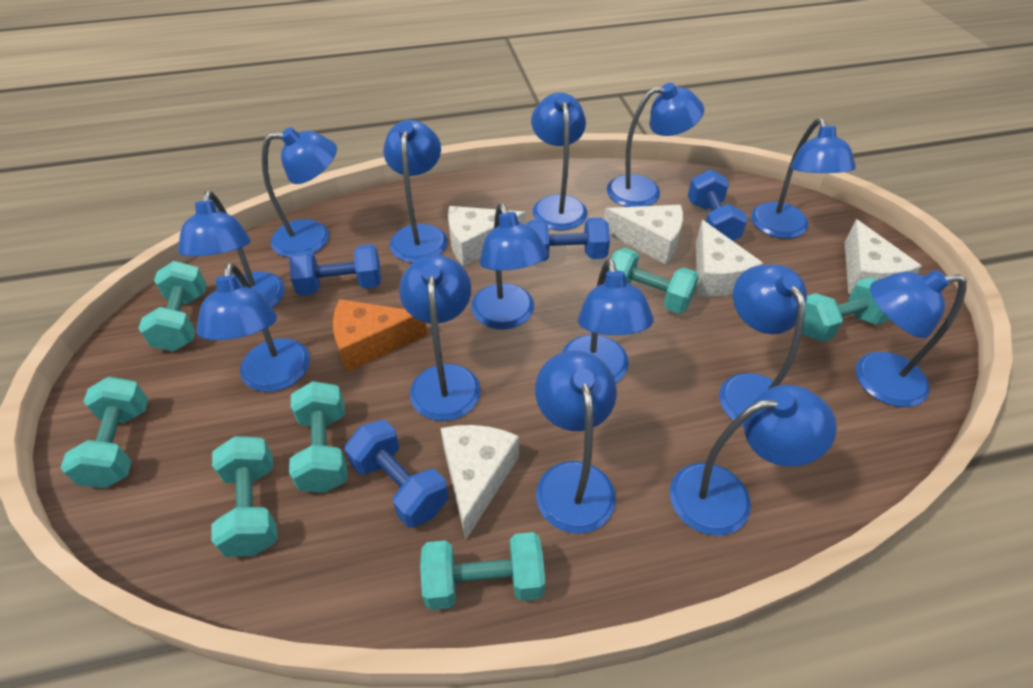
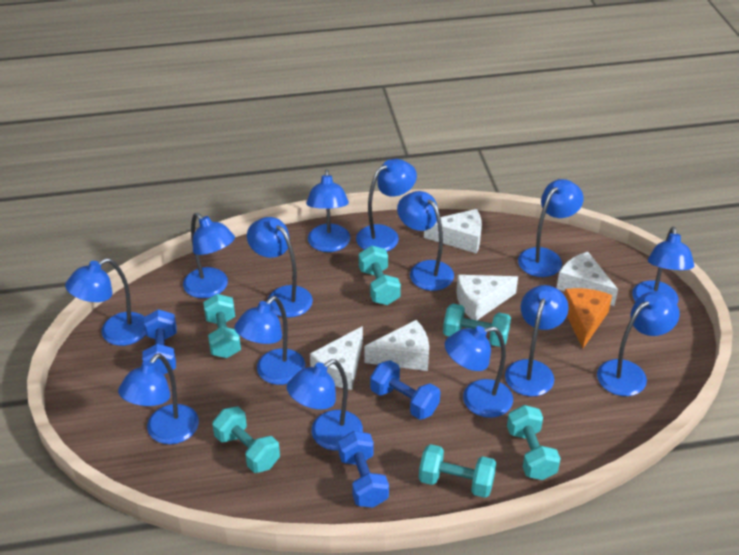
blue dumbbell: 4 -> 3
turquoise dumbbell: 7 -> 6

